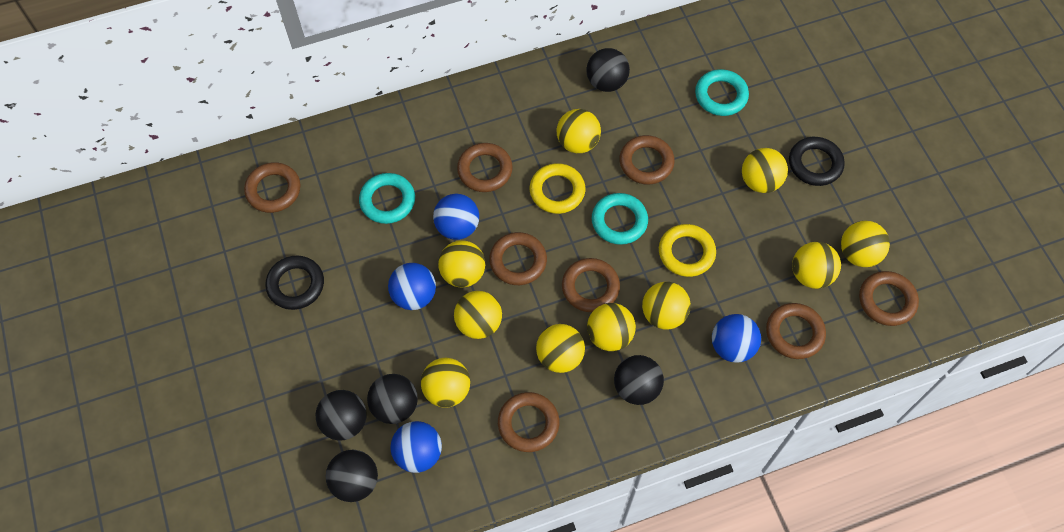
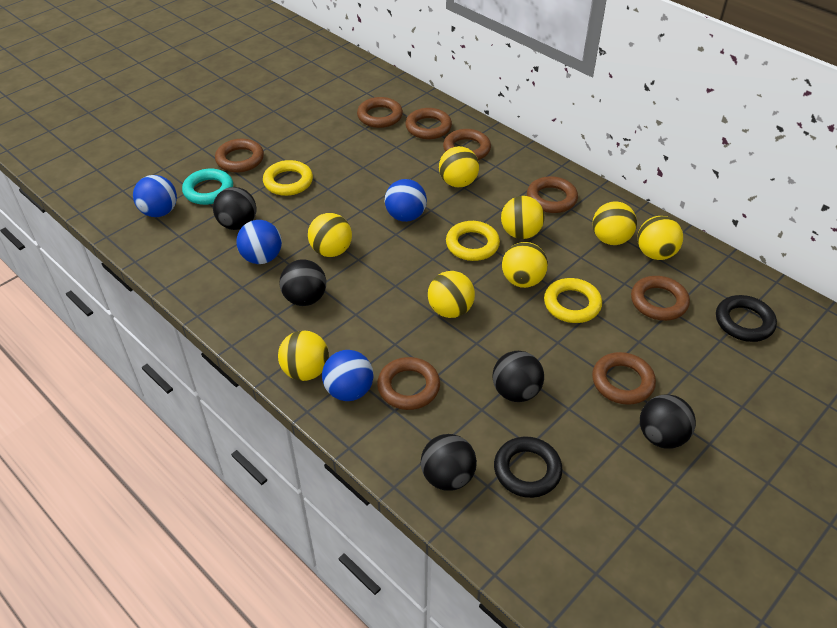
turquoise ring: 3 -> 1
yellow ball: 10 -> 8
yellow ring: 2 -> 3

